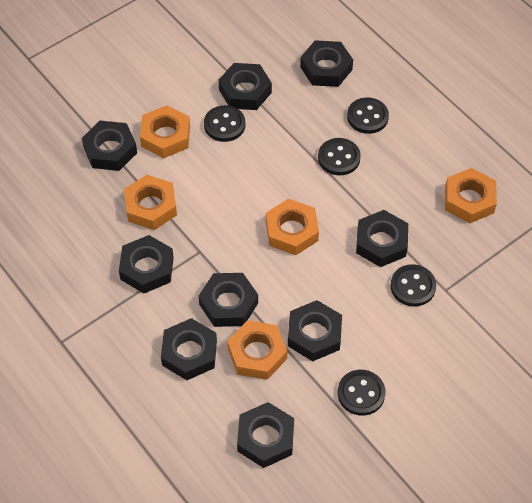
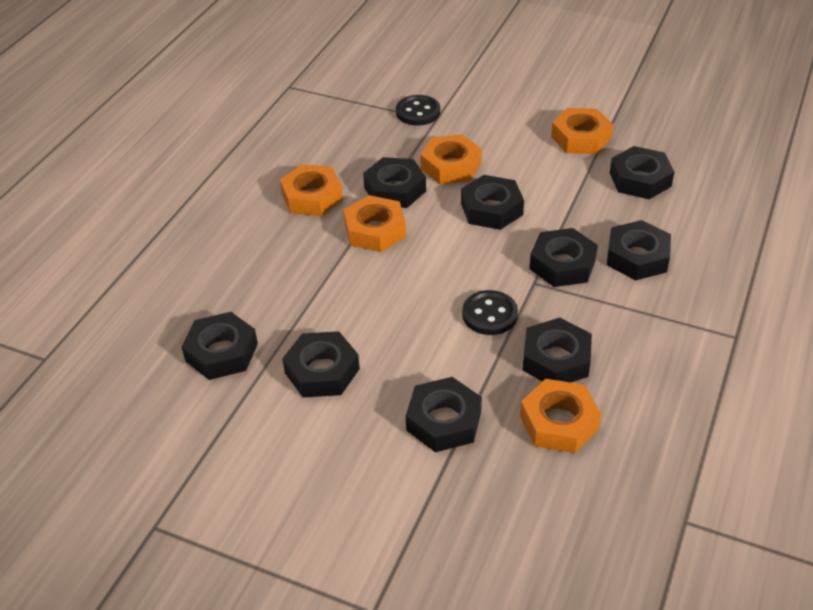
black button: 5 -> 2

